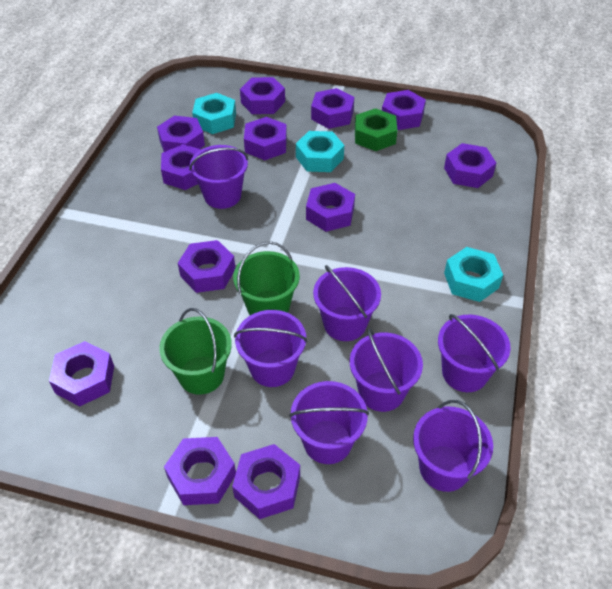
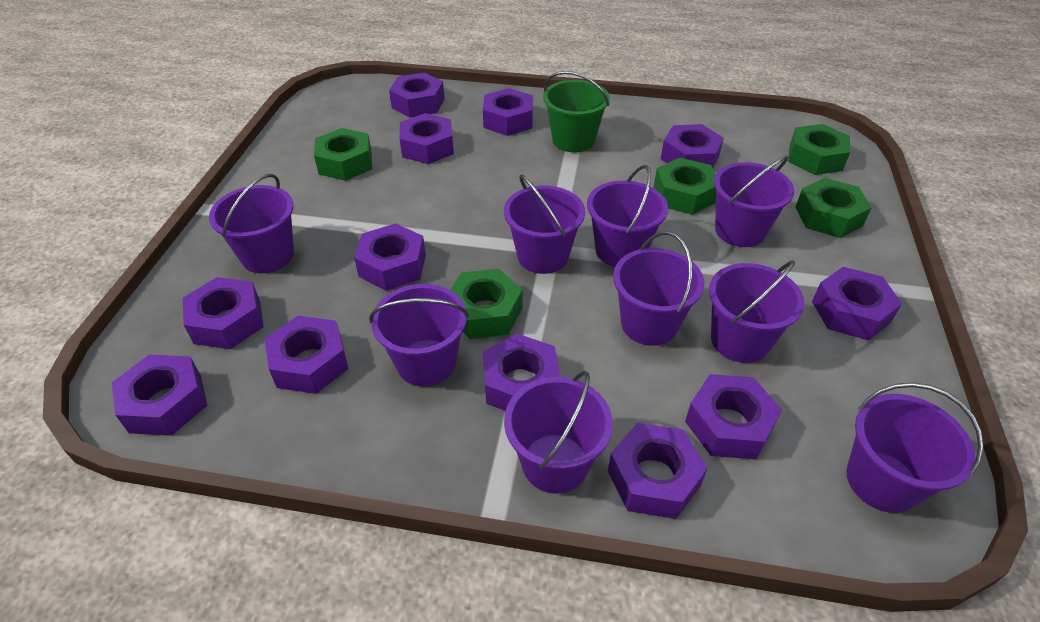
green bucket: 2 -> 1
green nut: 1 -> 5
purple bucket: 7 -> 9
turquoise nut: 3 -> 0

